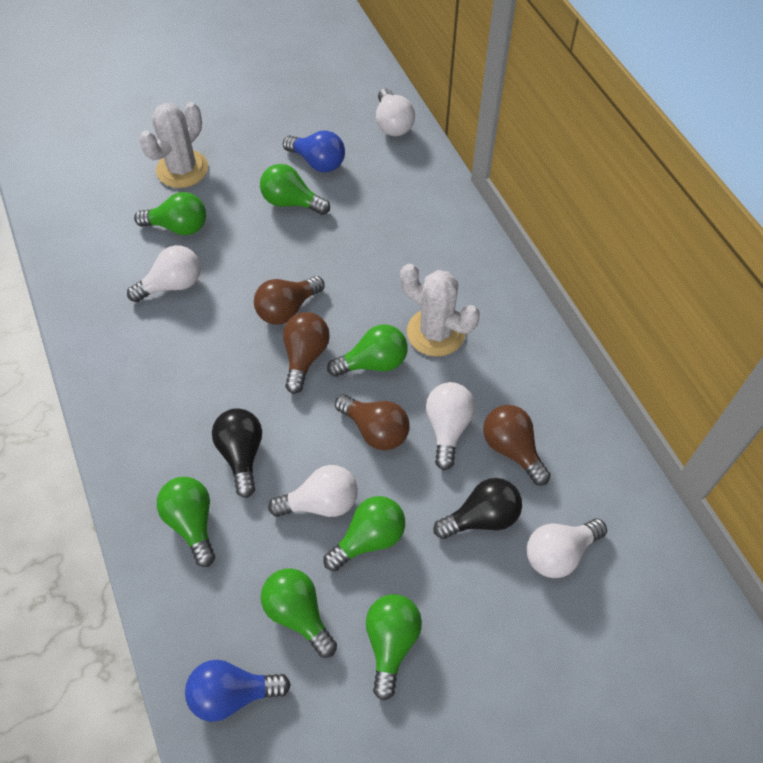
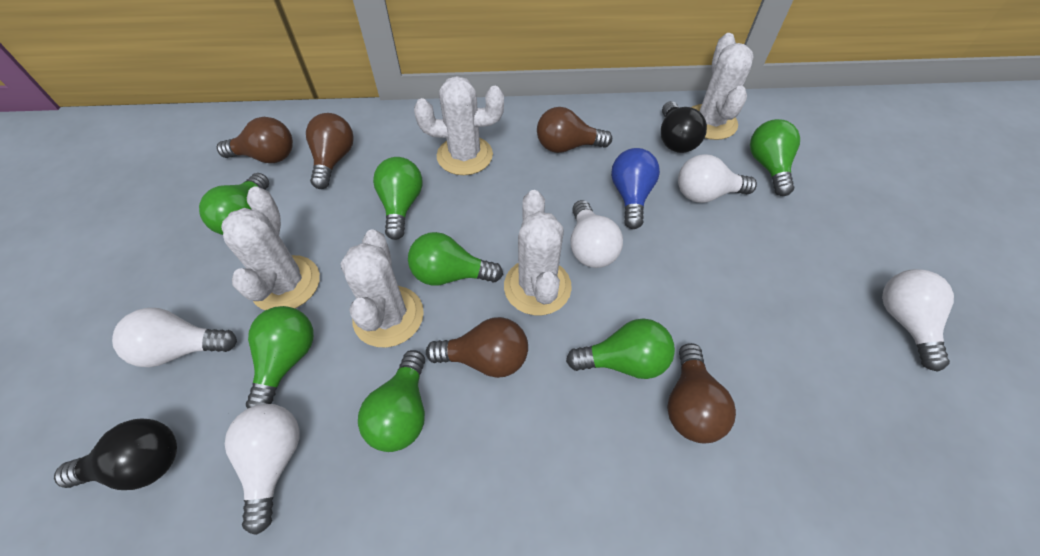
blue light bulb: 2 -> 1
brown light bulb: 4 -> 5
white cactus: 2 -> 5

